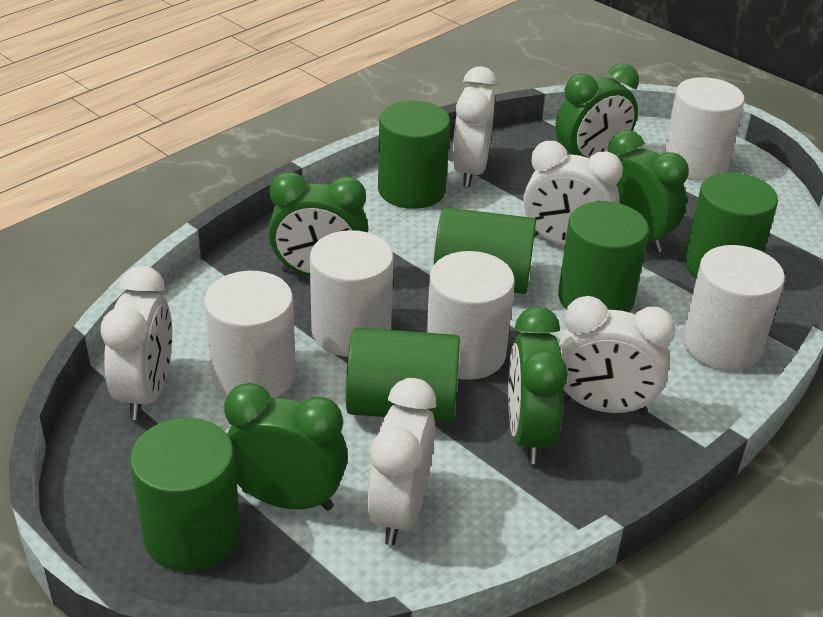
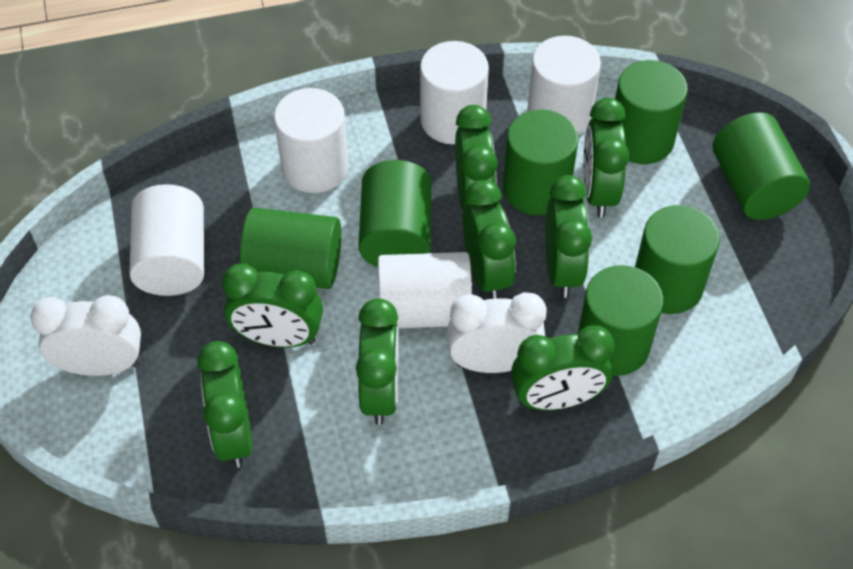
green clock: 5 -> 8
green cylinder: 6 -> 7
white clock: 5 -> 2

